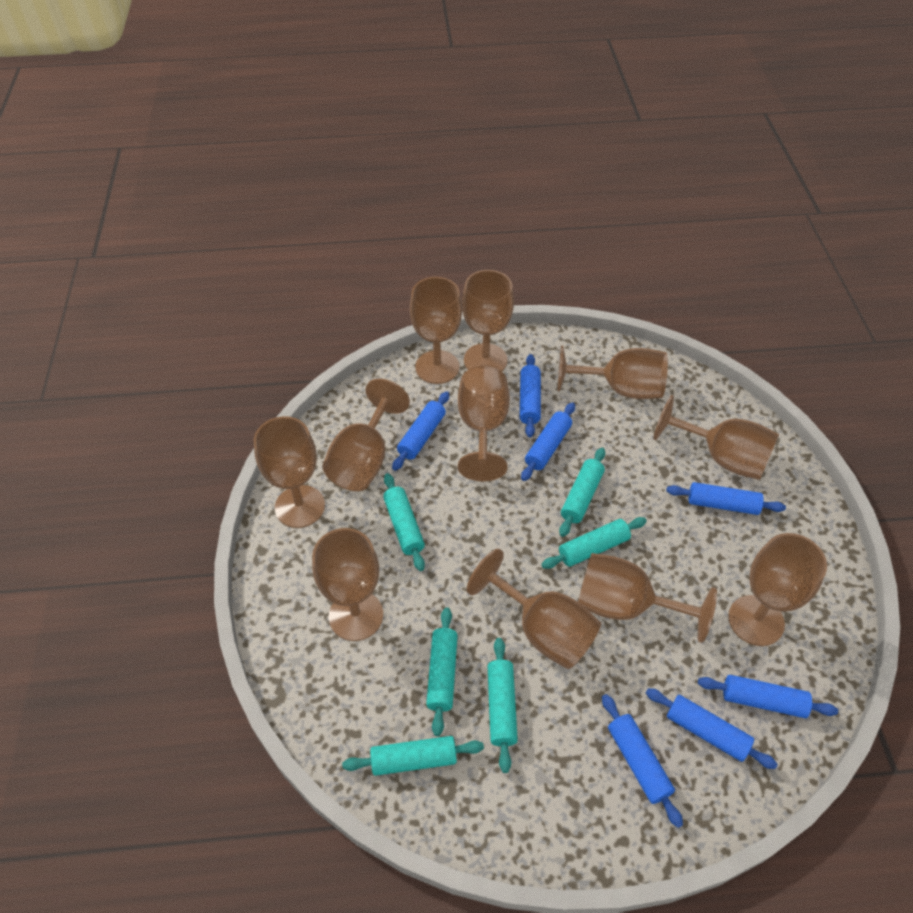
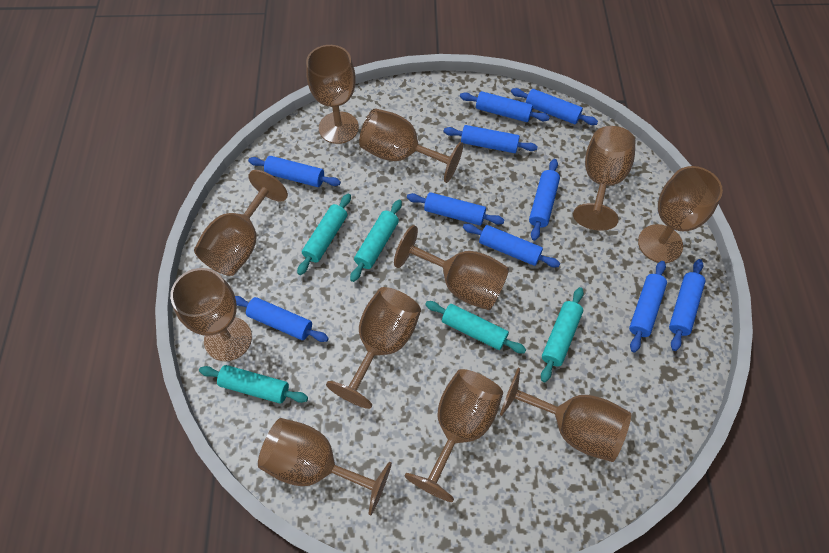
blue rolling pin: 7 -> 10
turquoise rolling pin: 6 -> 5

